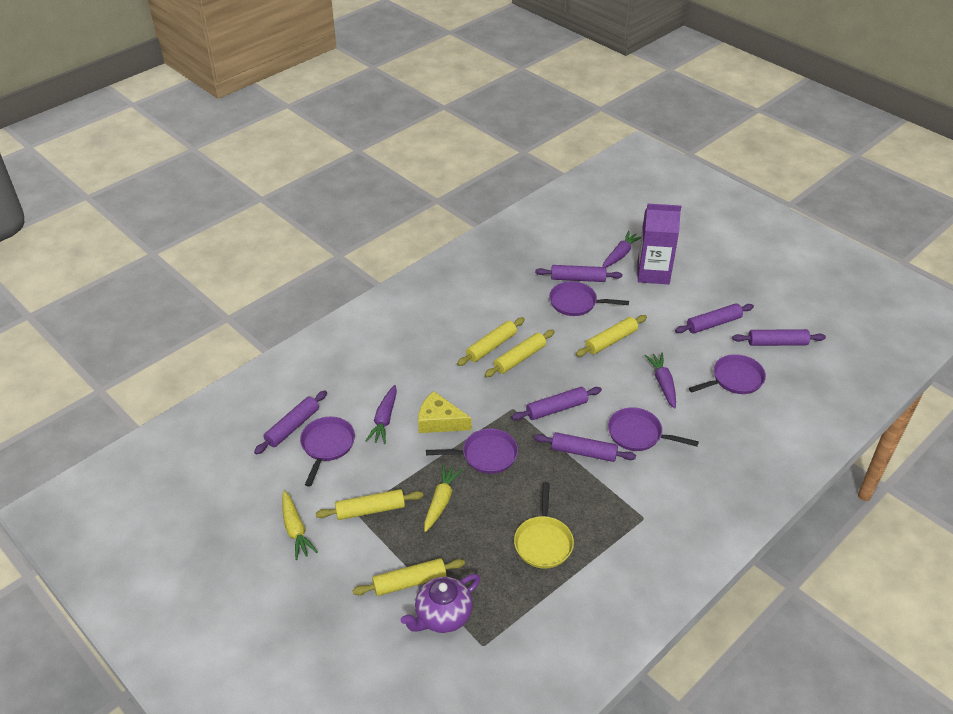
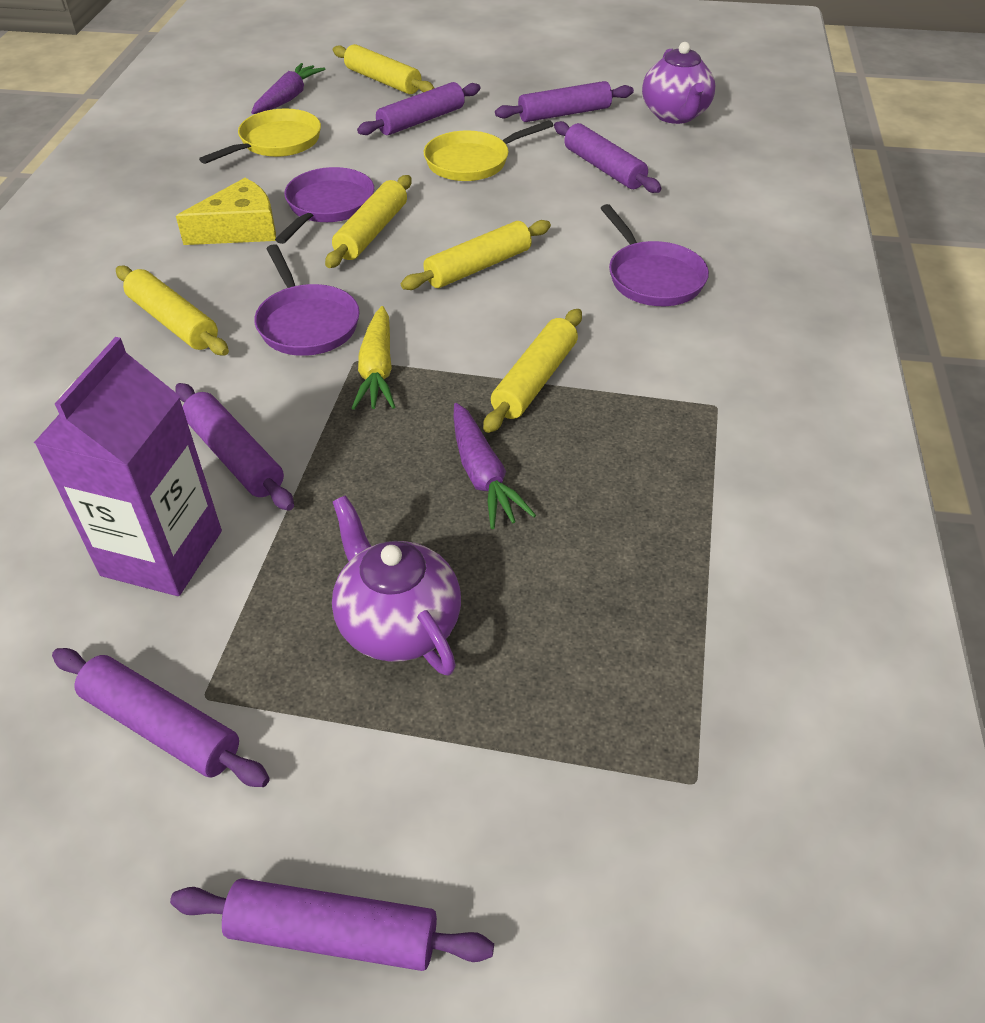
purple carrot: 3 -> 2
purple pan: 5 -> 3
purple teapot: 1 -> 2
yellow carrot: 2 -> 1
yellow pan: 1 -> 2

